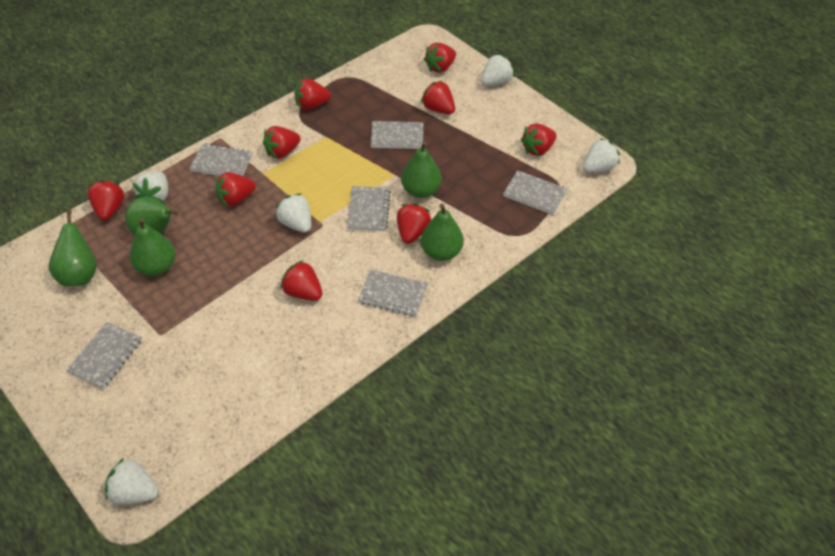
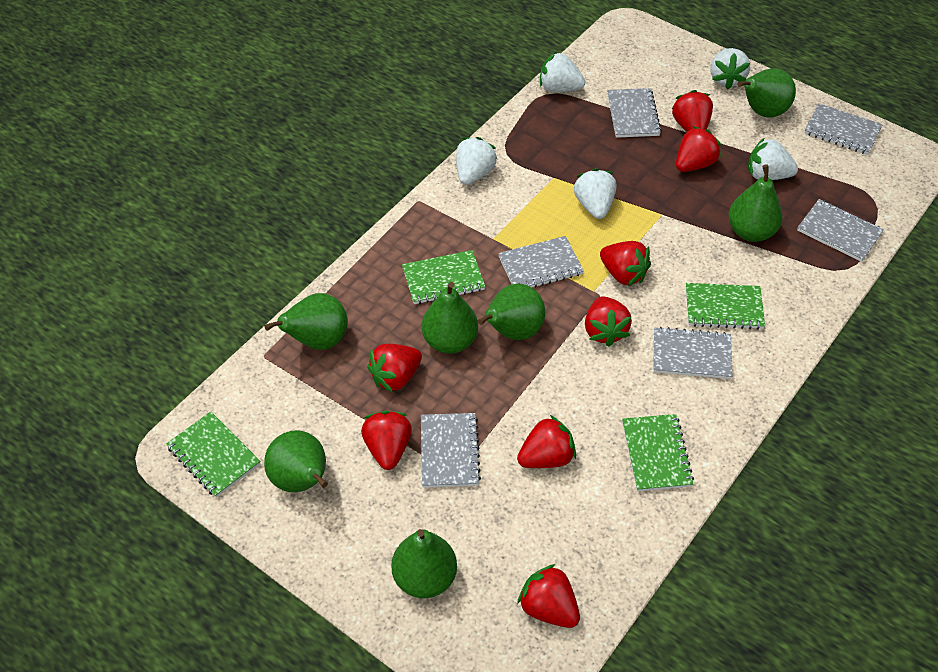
green notebook: 0 -> 4
green pear: 5 -> 7
red strawberry: 9 -> 8

